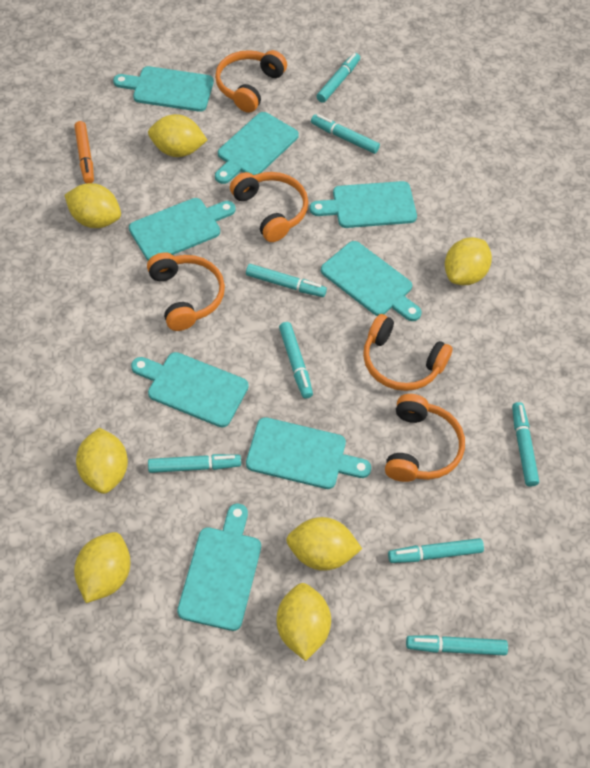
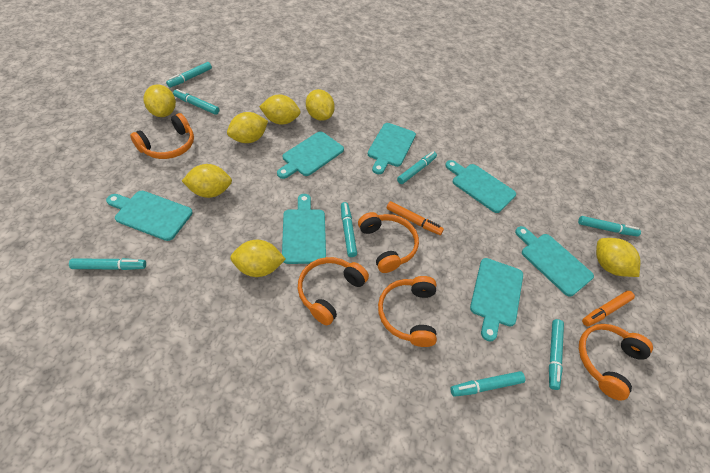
orange marker: 1 -> 2
turquoise cutting board: 8 -> 7

